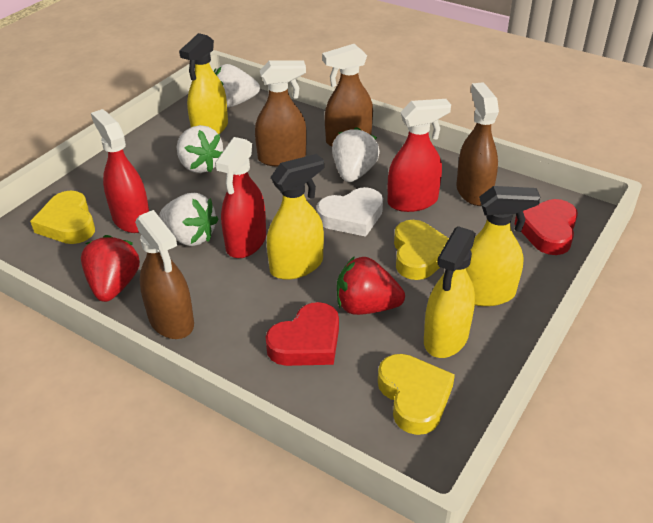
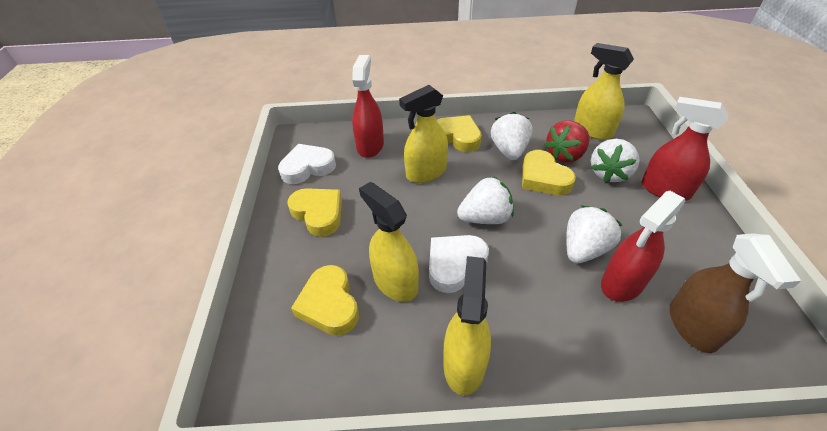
brown spray bottle: 4 -> 1
red heart: 2 -> 0
red strawberry: 2 -> 1
white heart: 1 -> 2
yellow heart: 3 -> 4

